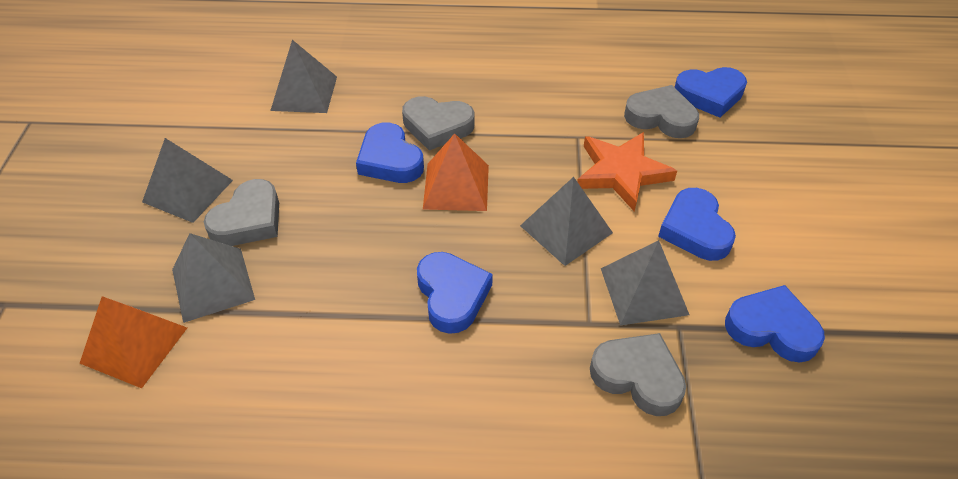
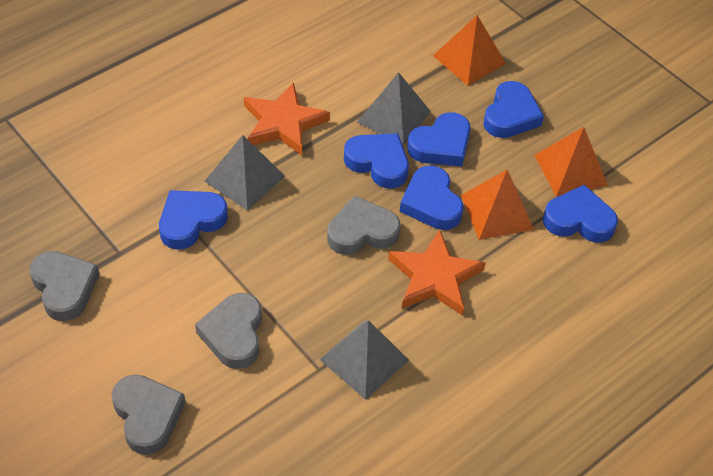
blue heart: 5 -> 6
grey pyramid: 5 -> 3
orange pyramid: 2 -> 3
orange star: 1 -> 2

